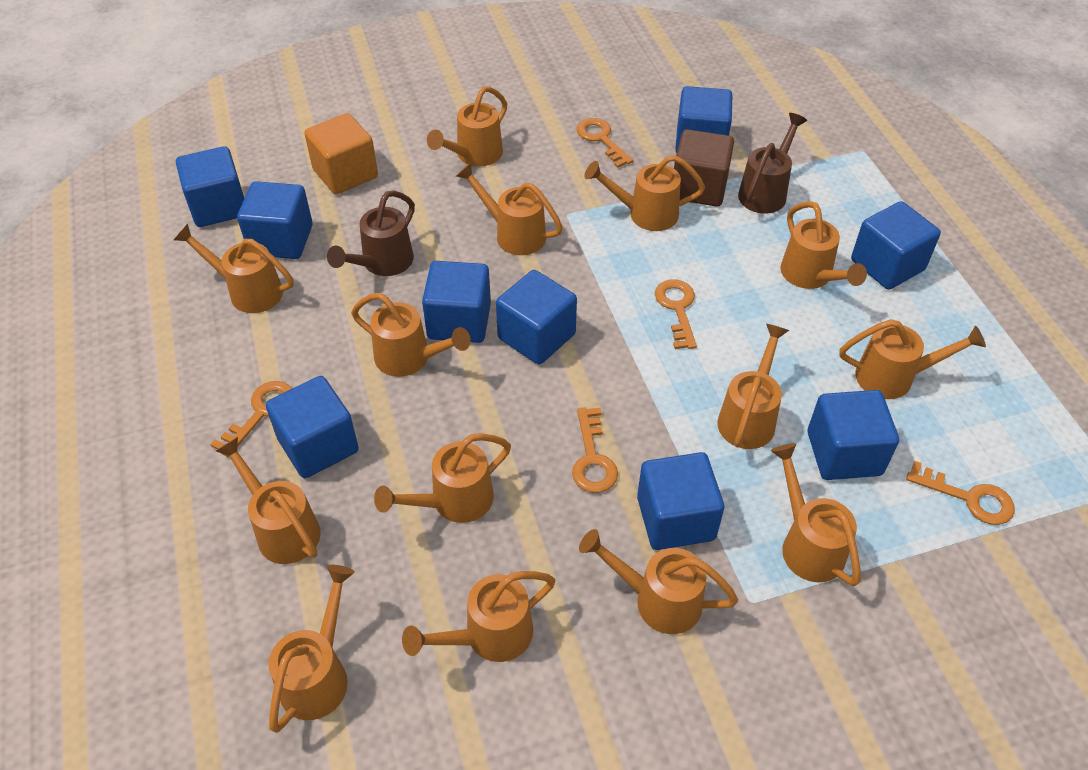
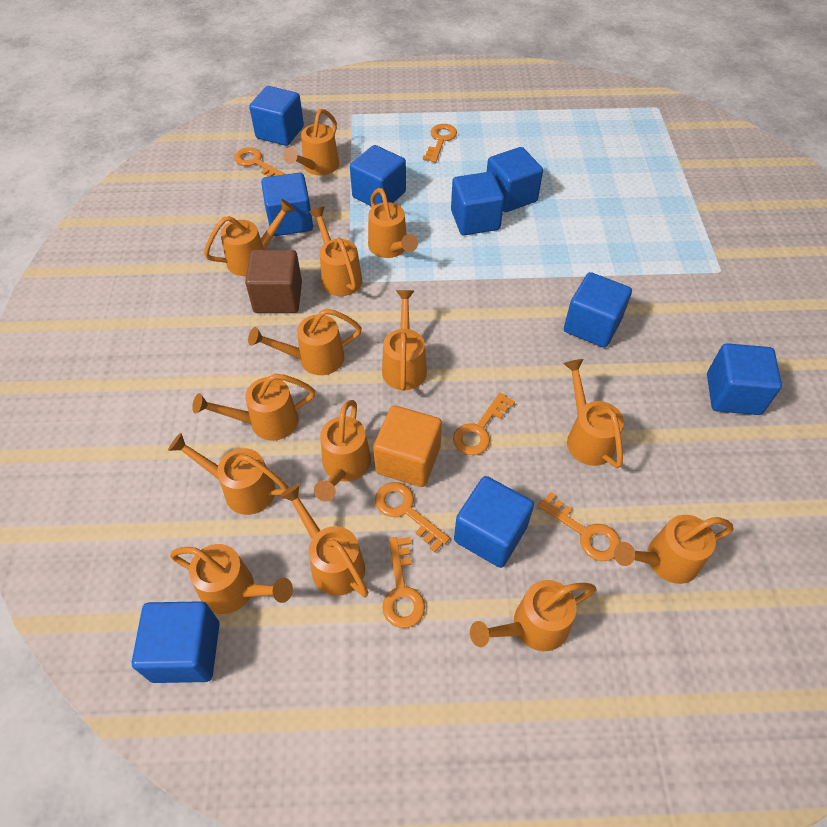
brown watering can: 2 -> 0
orange key: 5 -> 6

